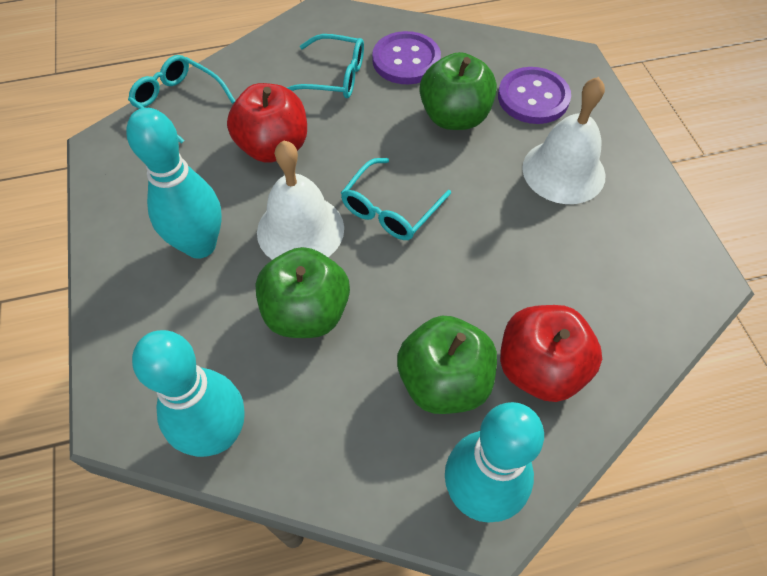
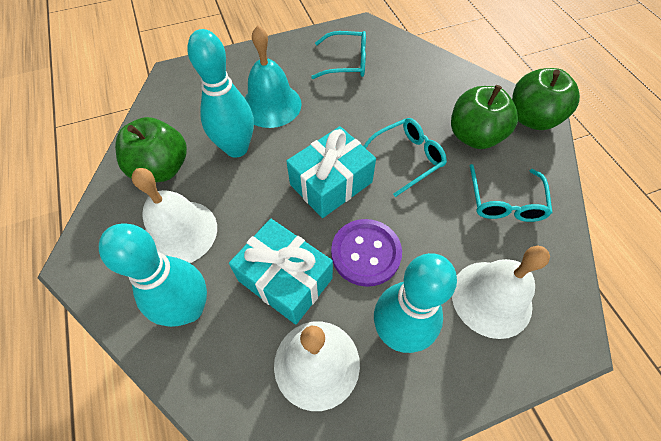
purple button: 2 -> 1
red apple: 2 -> 0
turquoise bell: 0 -> 1
turquoise gift: 0 -> 2
white bell: 2 -> 3

